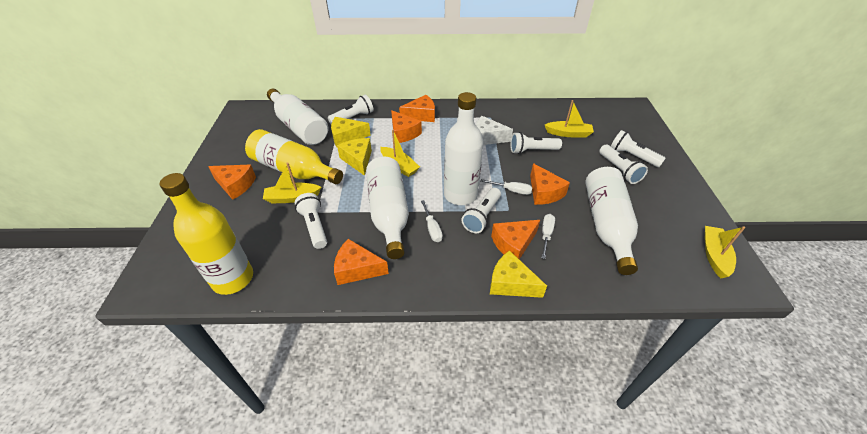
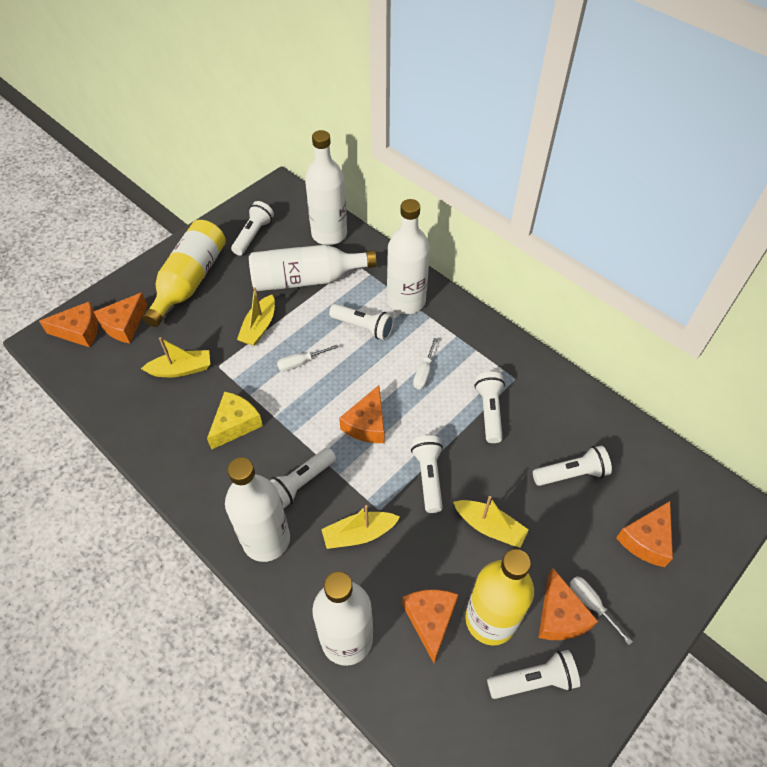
white bottle: 4 -> 5
white cheese: 1 -> 0
white flashlight: 6 -> 7
yellow cheese: 3 -> 1

